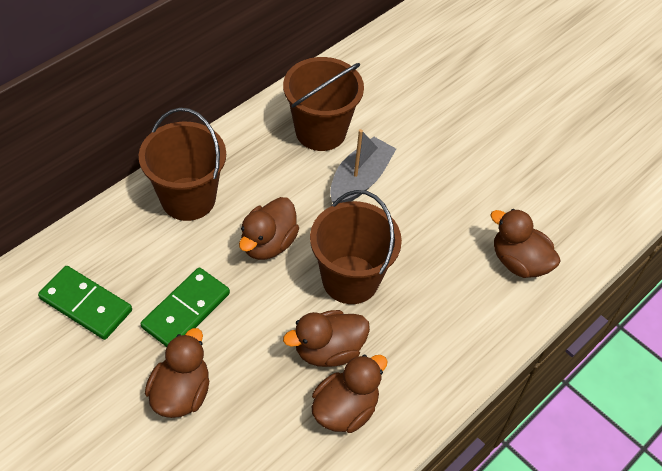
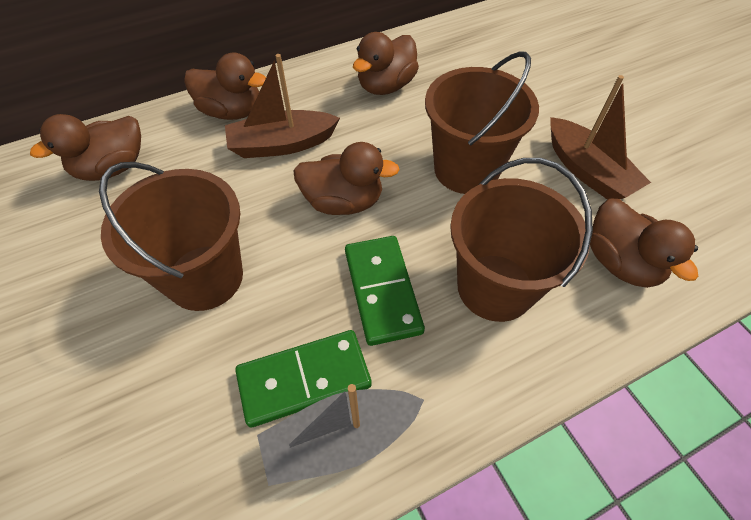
brown boat: 0 -> 2

